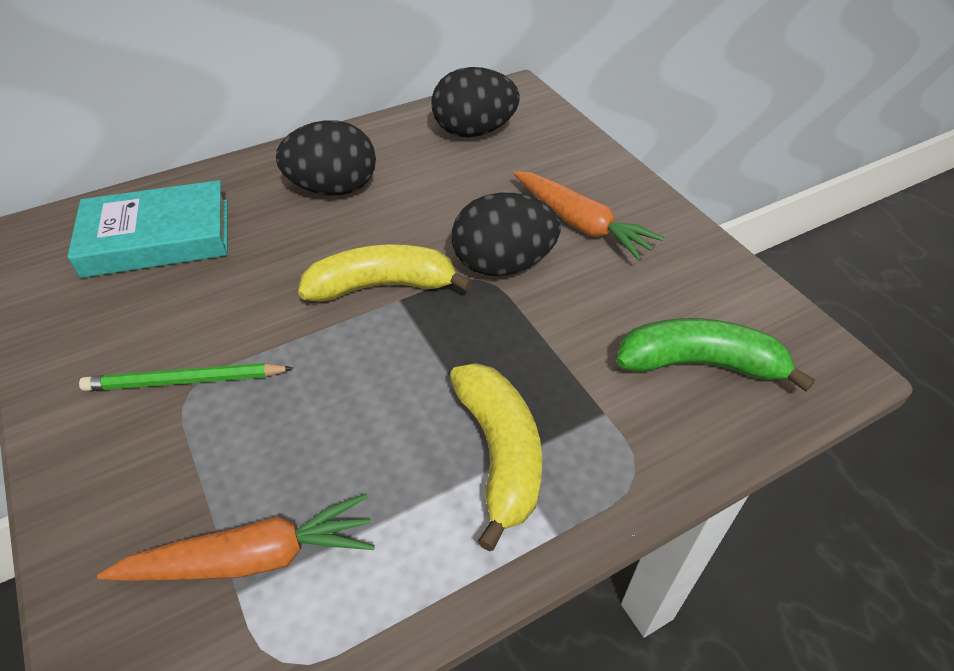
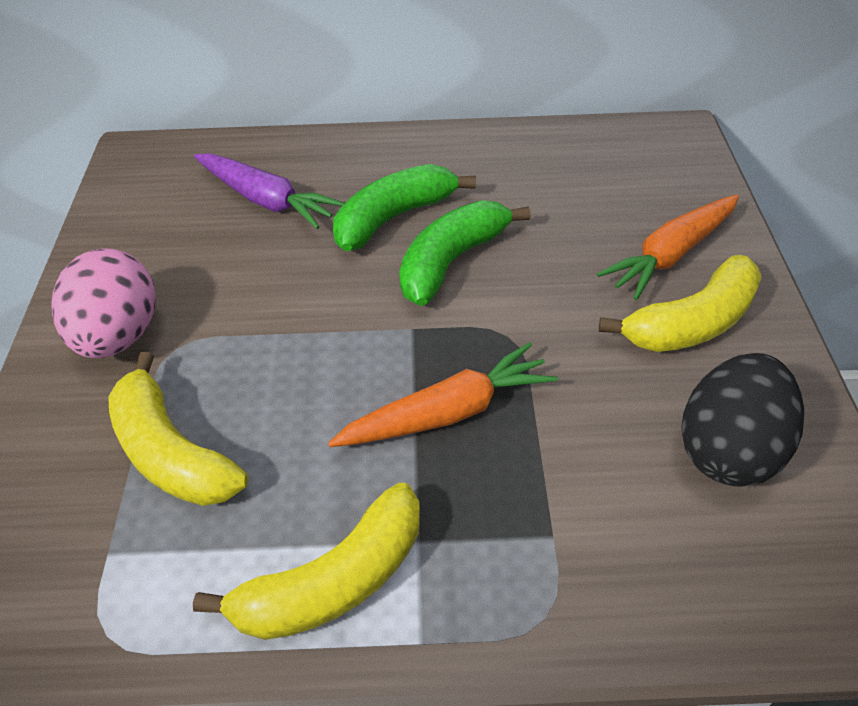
black egg: 3 -> 1
green banana: 1 -> 2
green pencil: 1 -> 0
pink egg: 0 -> 1
purple carrot: 0 -> 1
turquoise book: 1 -> 0
yellow banana: 2 -> 3

